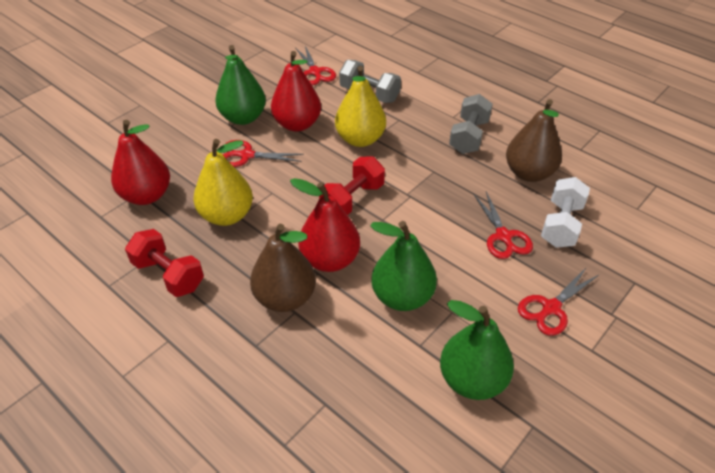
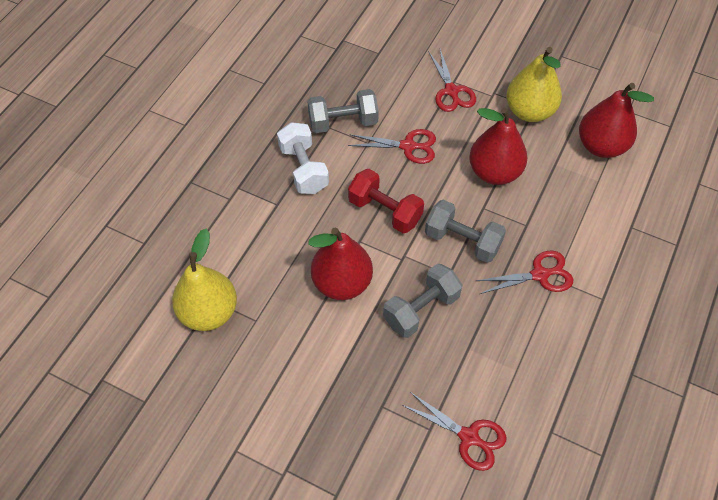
brown pear: 2 -> 0
green pear: 3 -> 0
grey dumbbell: 2 -> 3
red dumbbell: 2 -> 1

